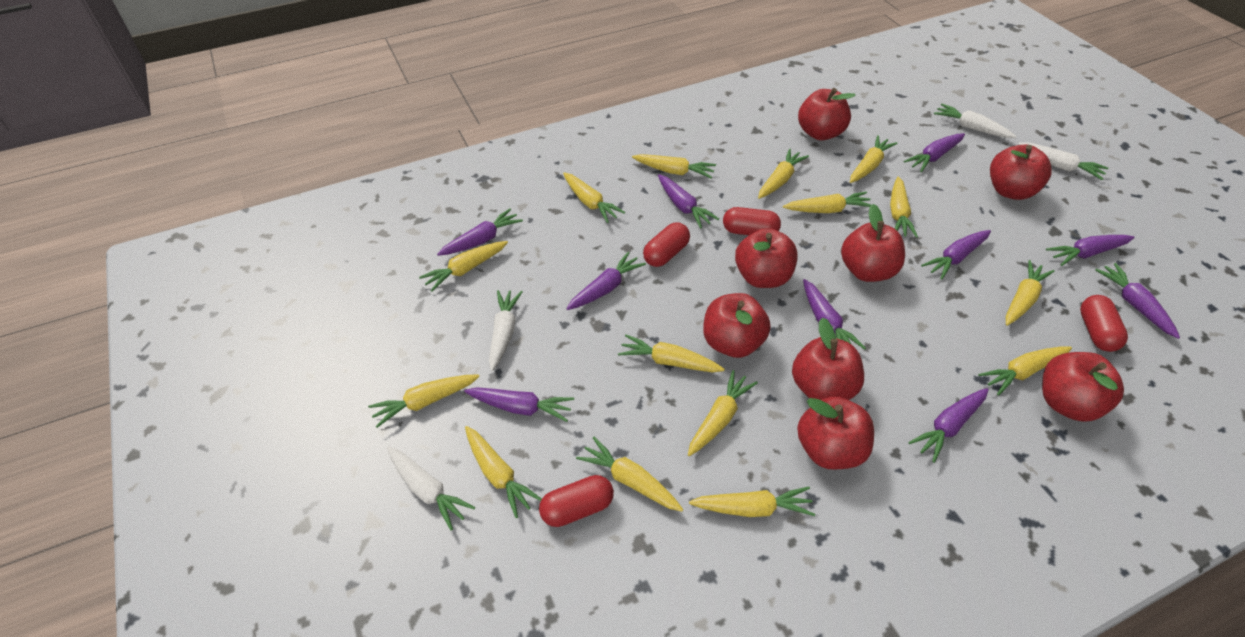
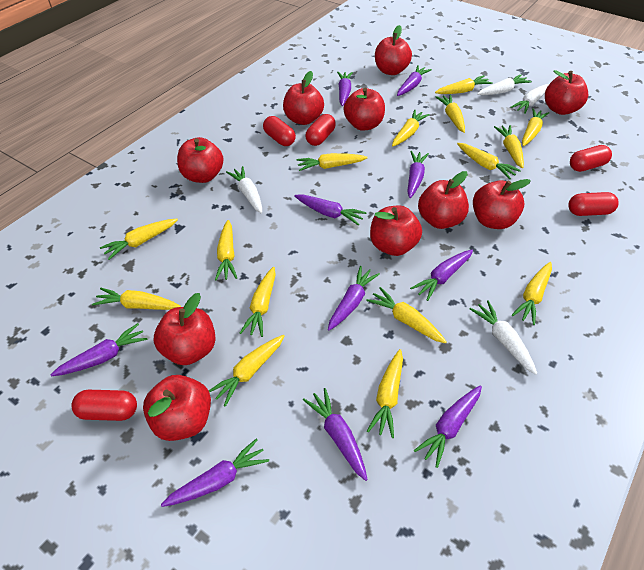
red apple: 8 -> 10
red capsule: 4 -> 5

